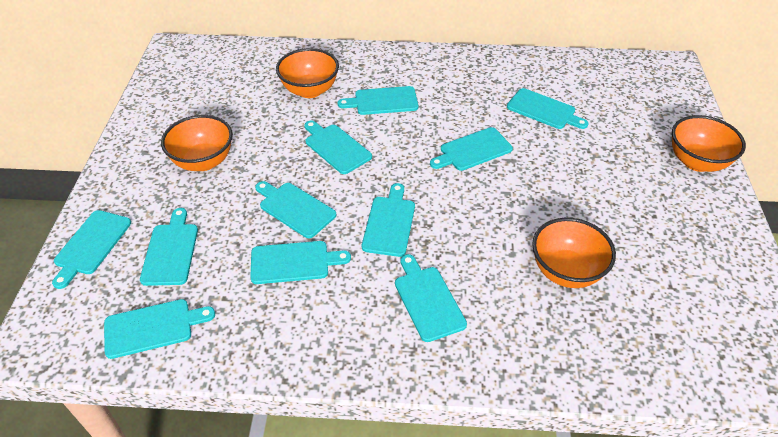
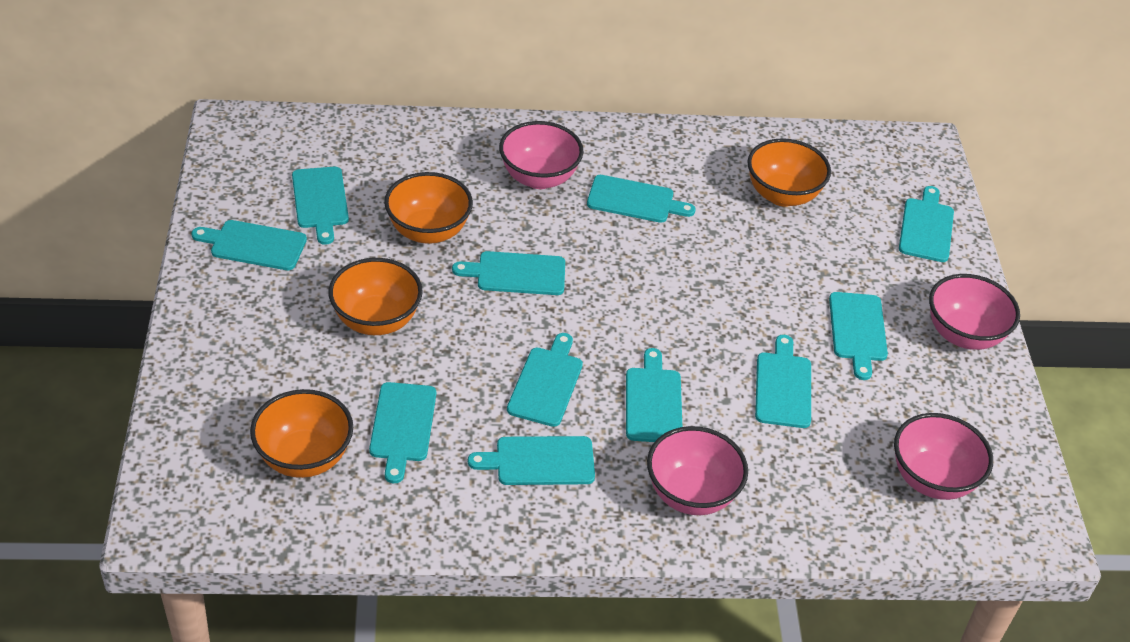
pink bowl: 0 -> 4

